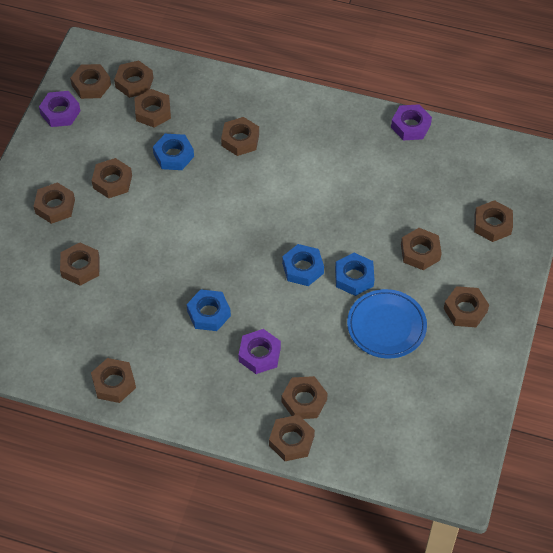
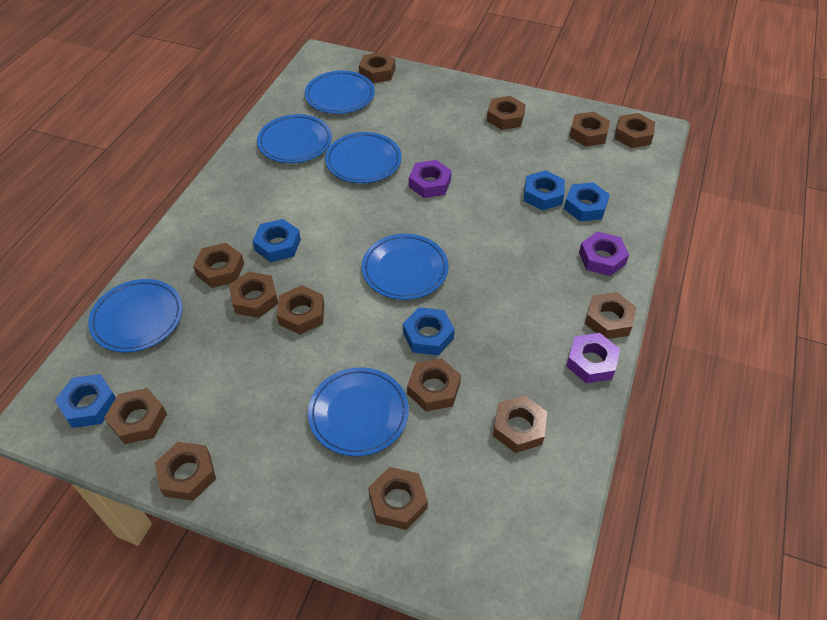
blue nut: 4 -> 5
blue plate: 1 -> 6

